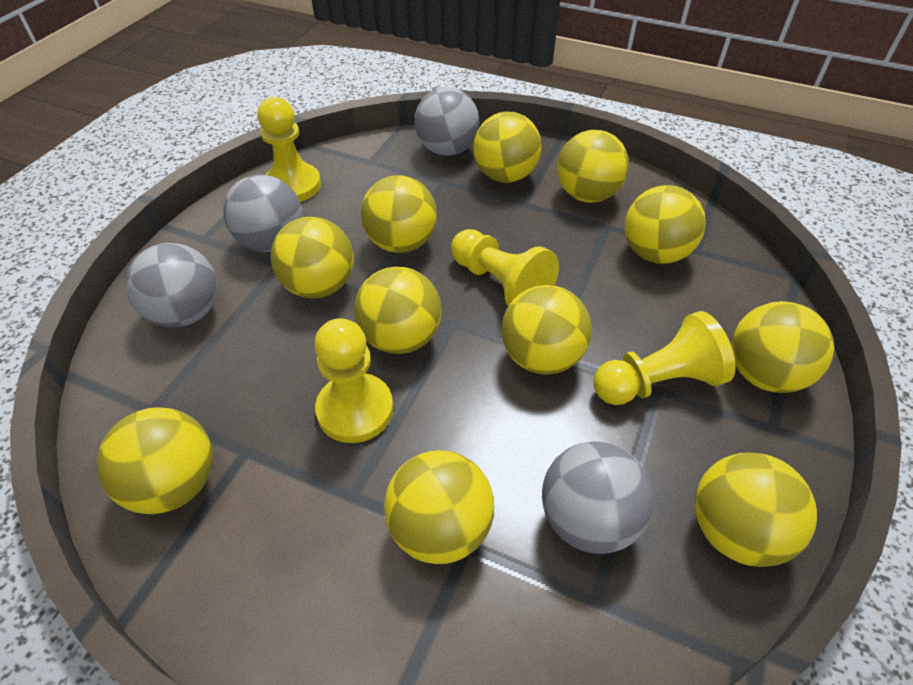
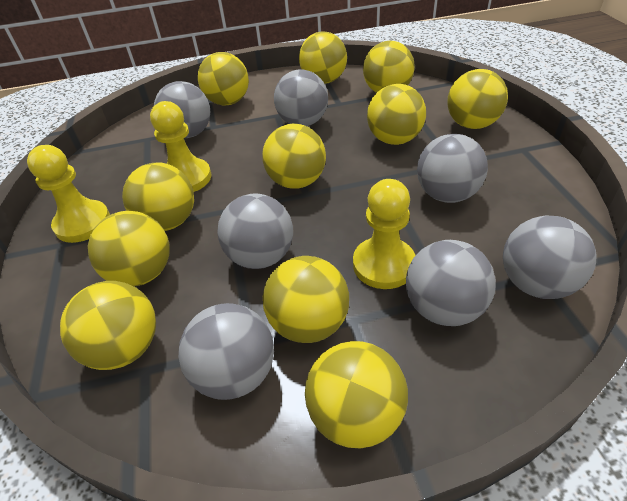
grey ball: 4 -> 7
yellow pawn: 4 -> 3

